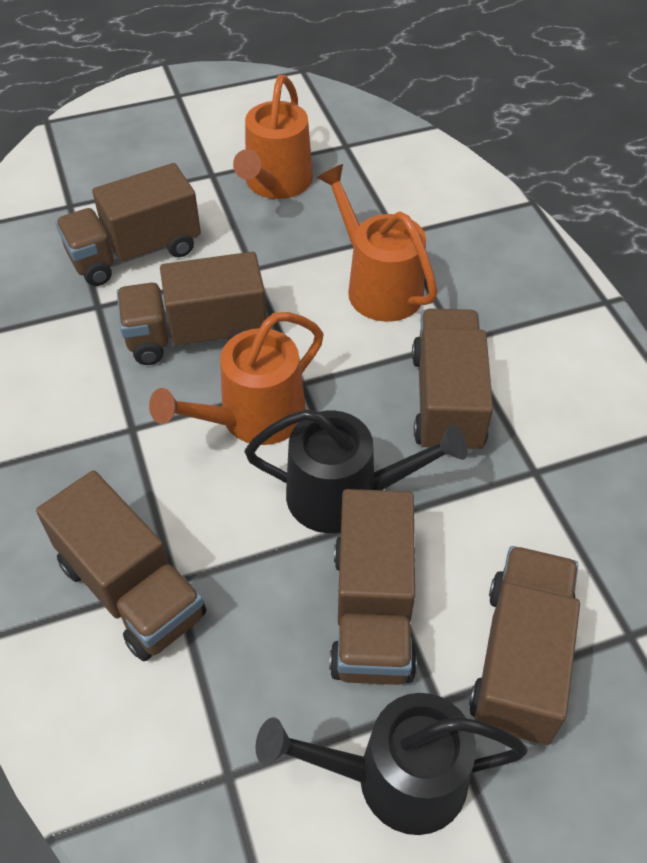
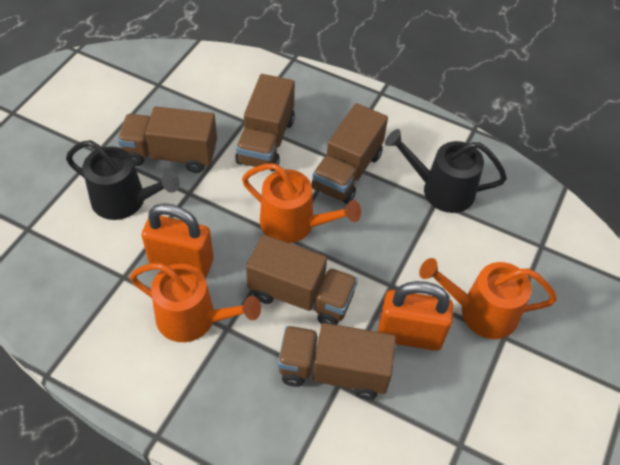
brown truck: 6 -> 5
orange padlock: 0 -> 2

